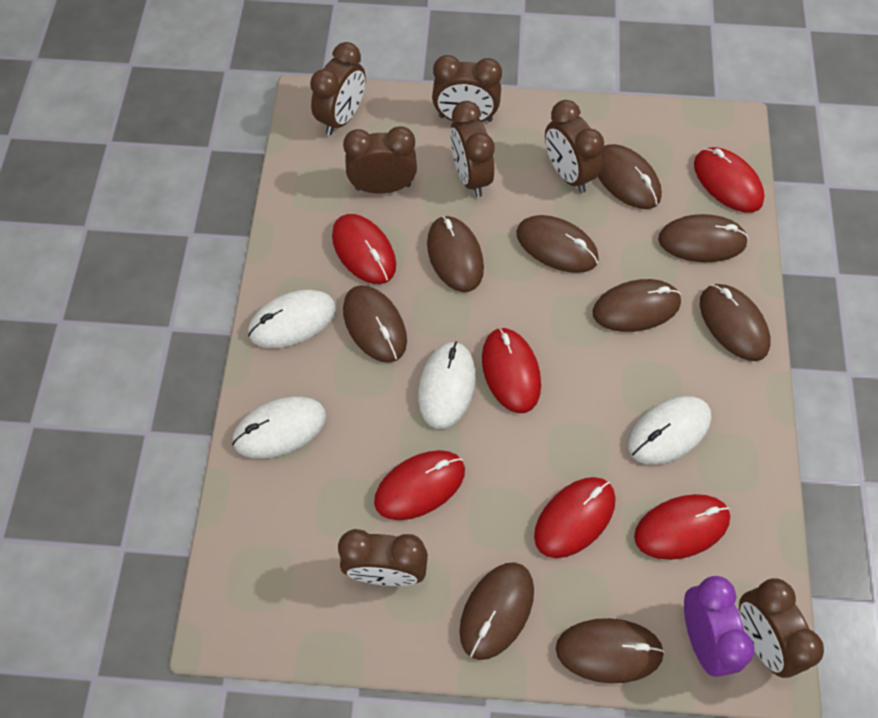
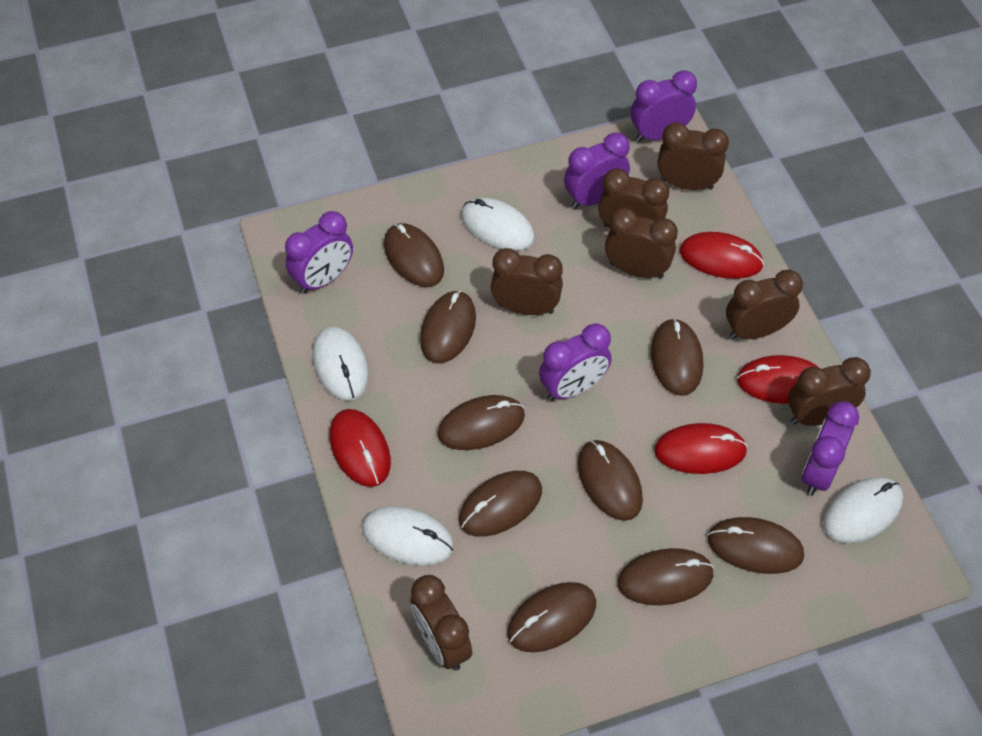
purple clock: 1 -> 5
red mouse: 6 -> 4

